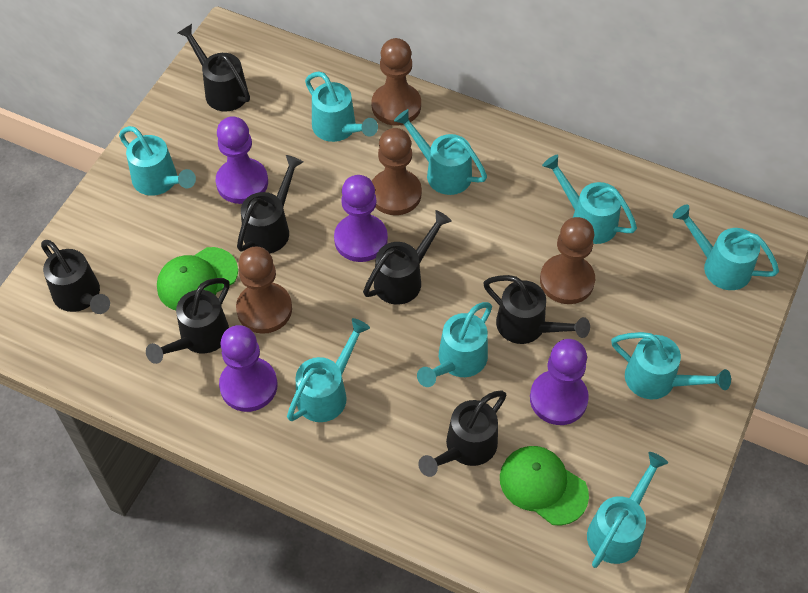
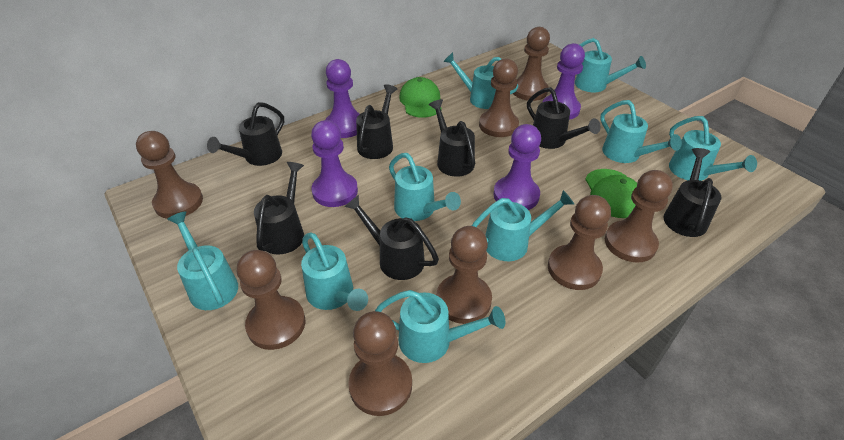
brown pawn: 4 -> 8

